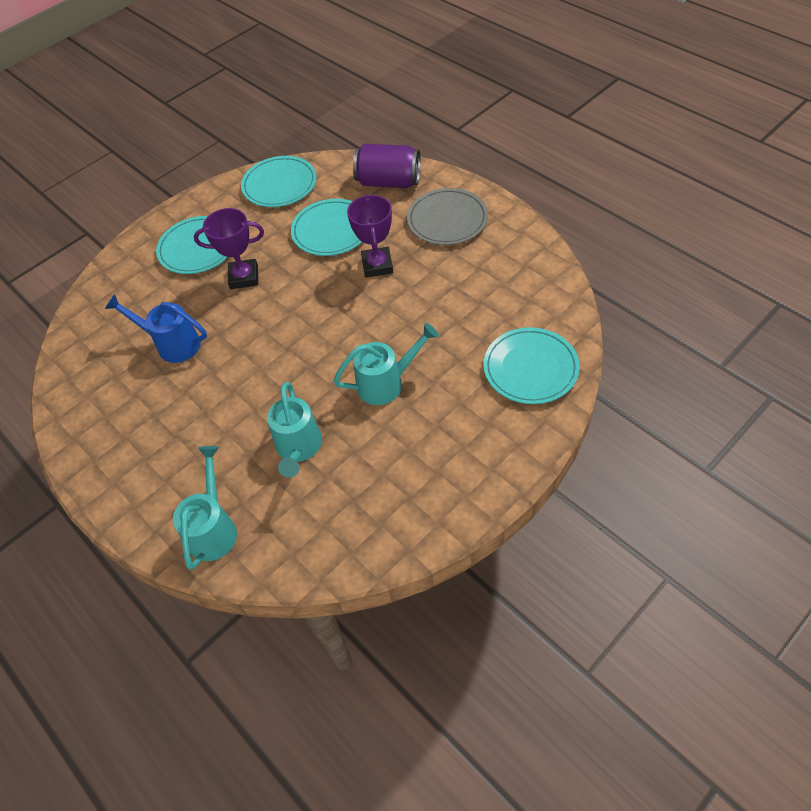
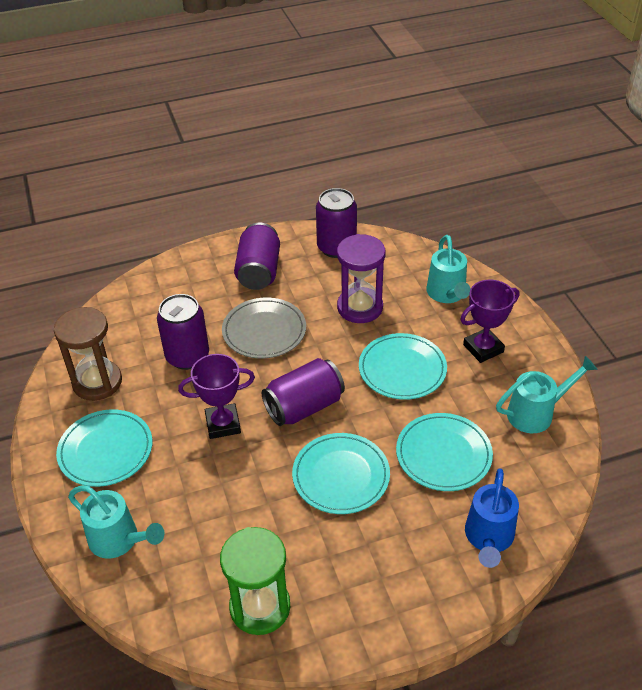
brown hourglass: 0 -> 1
green hourglass: 0 -> 1
purple can: 1 -> 4
purple hourglass: 0 -> 1

